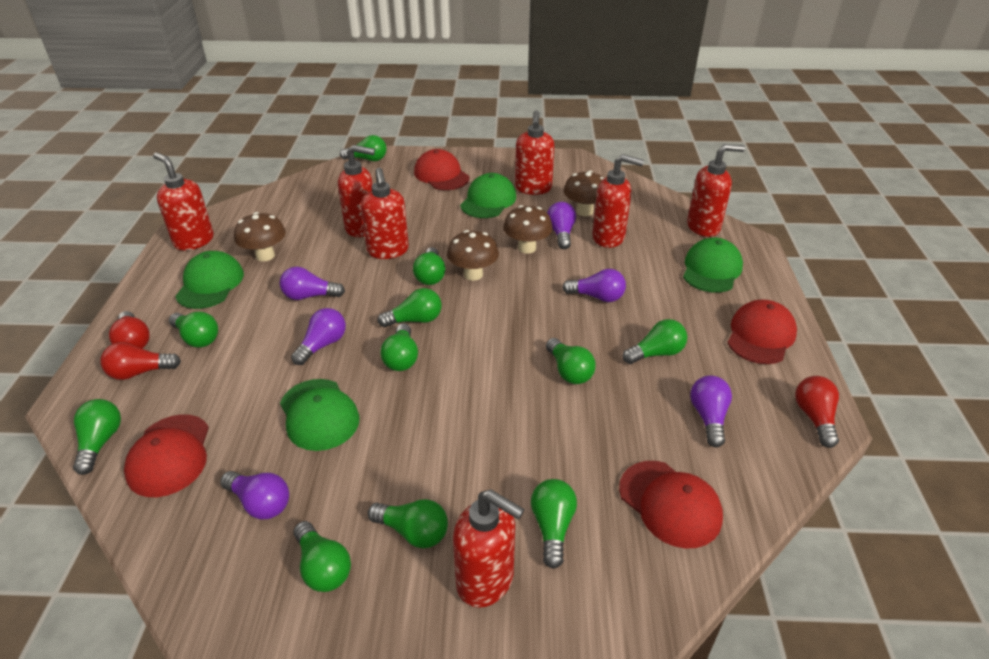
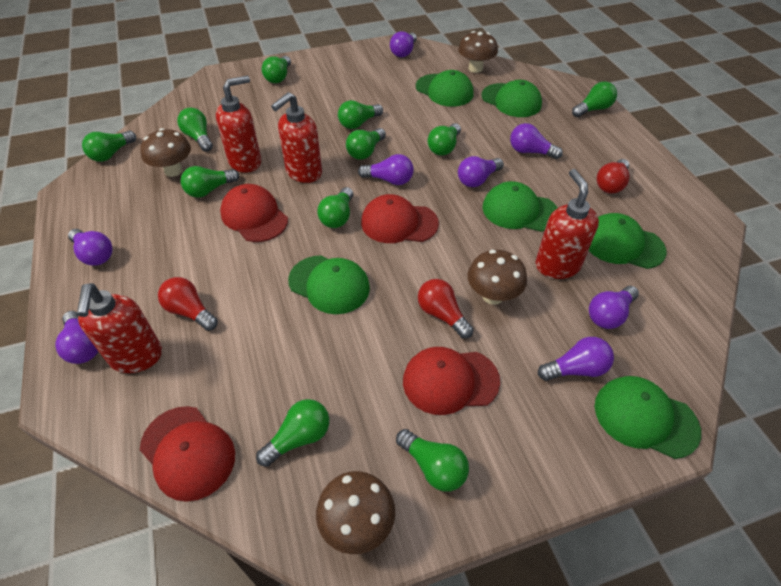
green cap: 4 -> 6
purple light bulb: 6 -> 8
red soap dispenser: 7 -> 4

